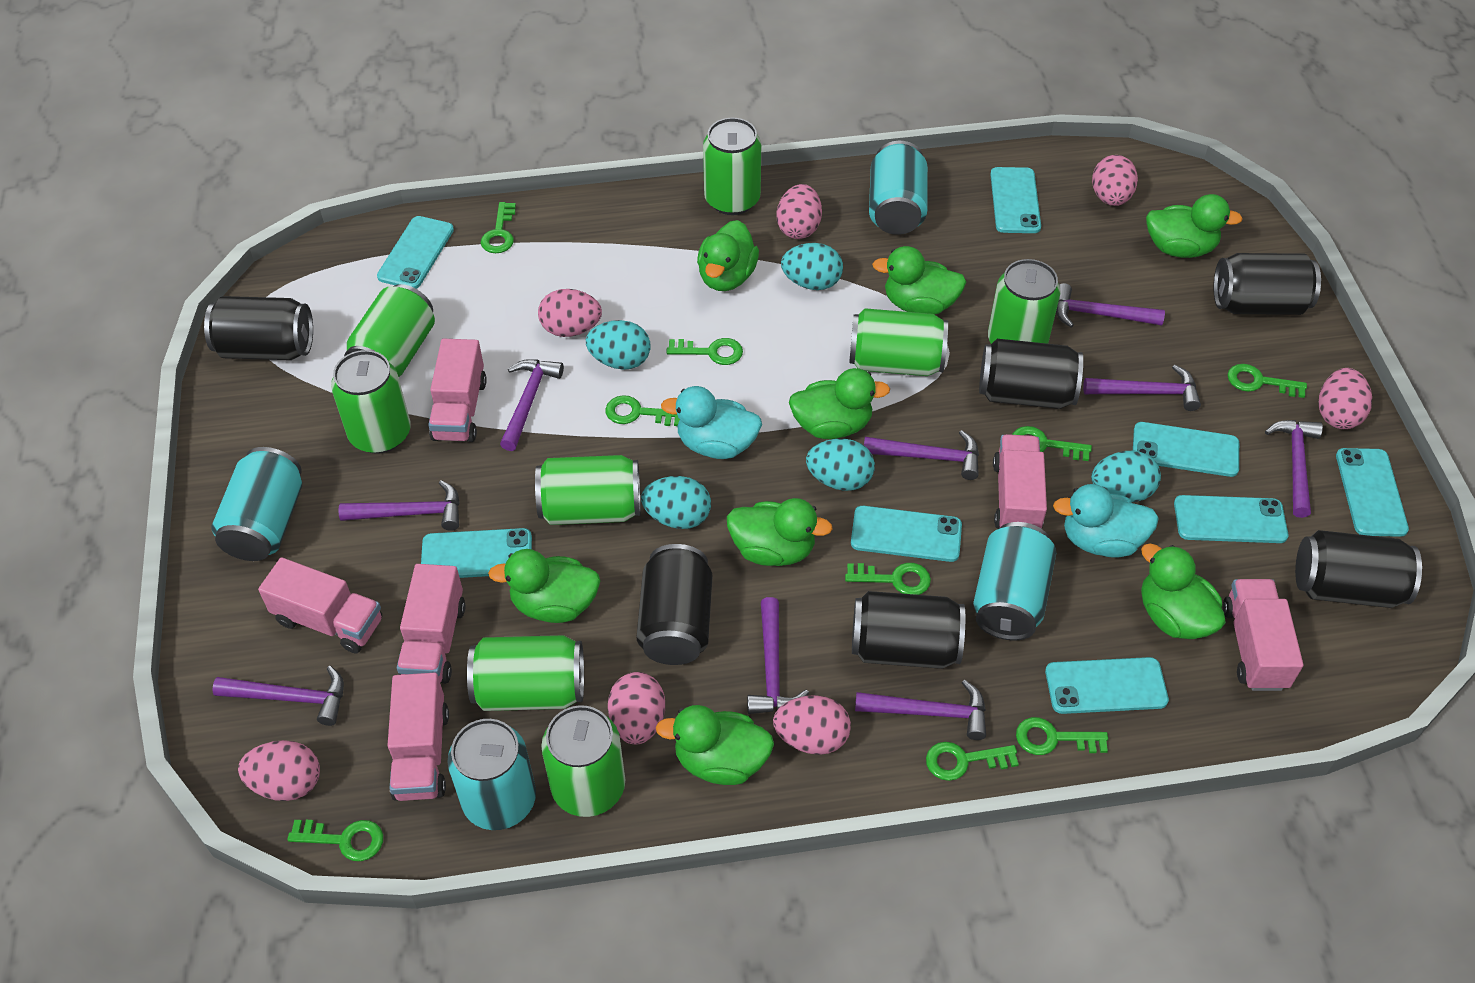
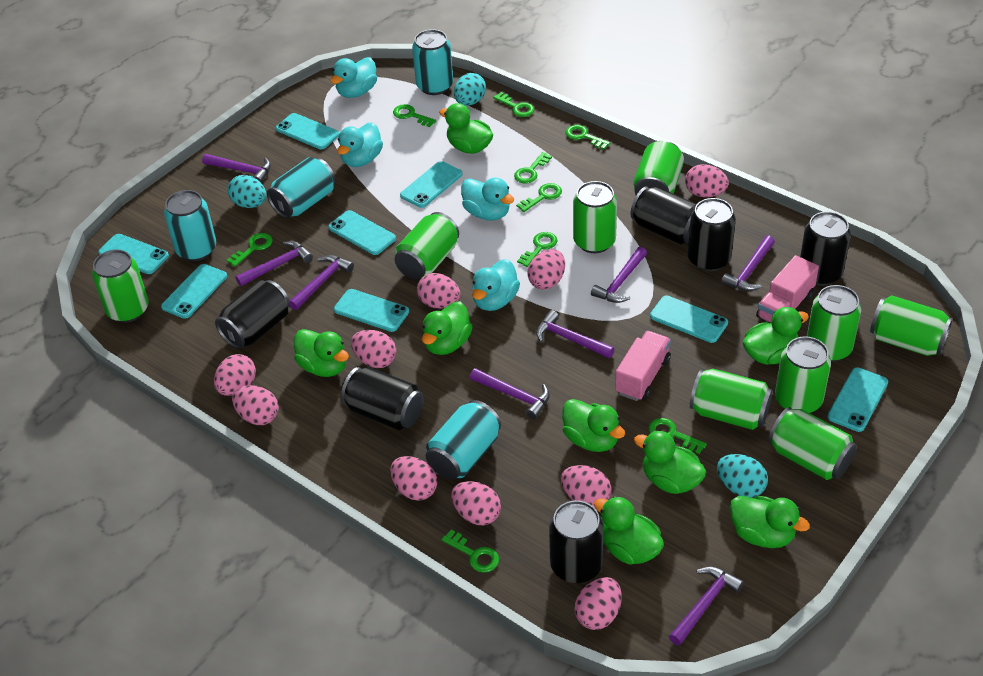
green can: 8 -> 9
pink egg: 7 -> 10
pink truck: 6 -> 2
purple hammer: 9 -> 8
turquoise duck: 2 -> 4
turquoise egg: 5 -> 3

